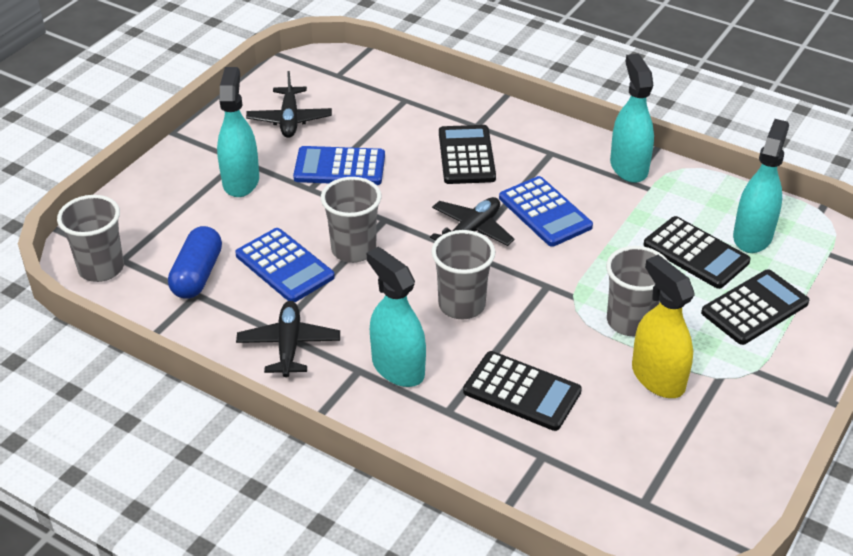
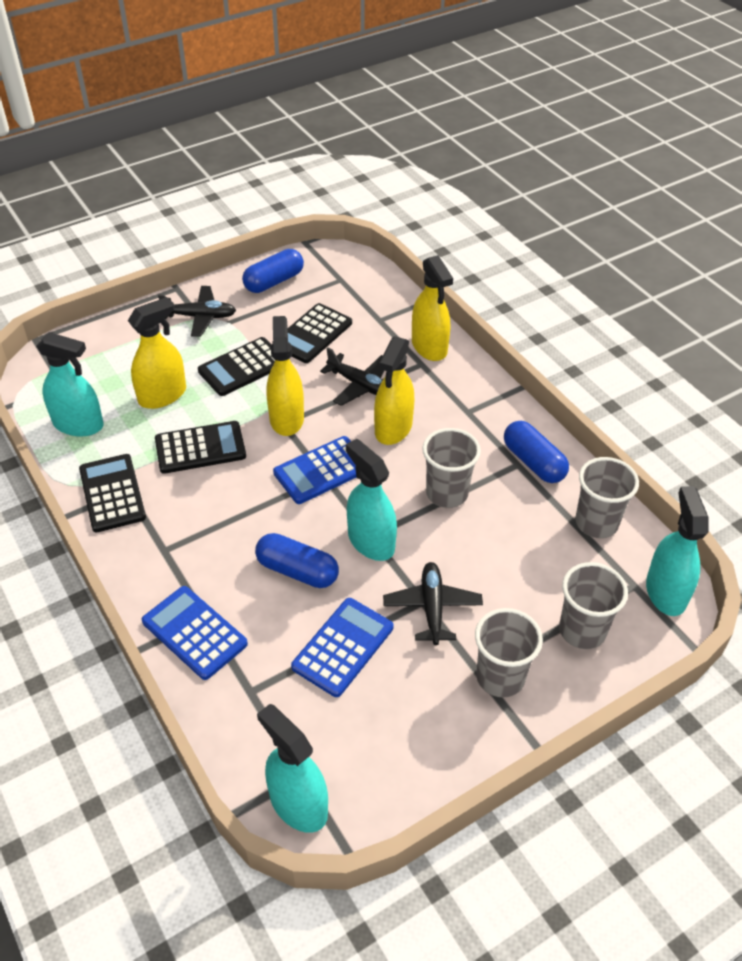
blue capsule: 1 -> 3
yellow spray bottle: 1 -> 4

